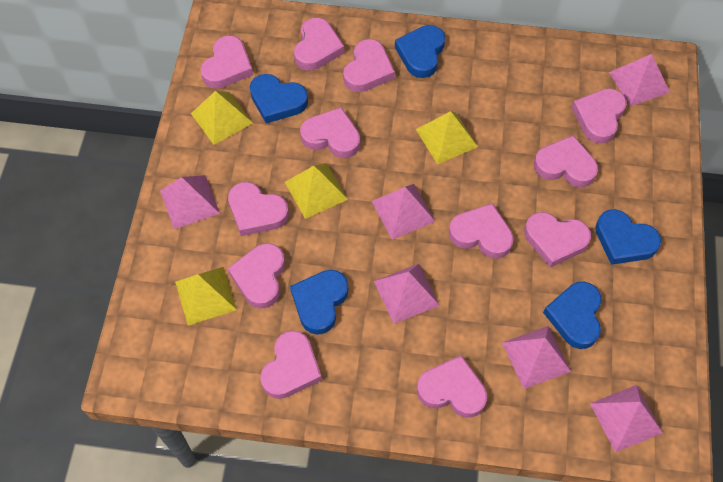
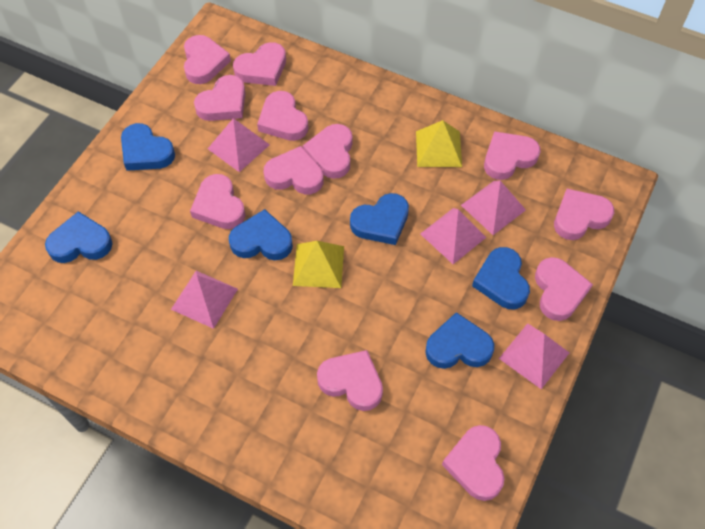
blue heart: 5 -> 6
pink pyramid: 6 -> 5
yellow pyramid: 4 -> 2

